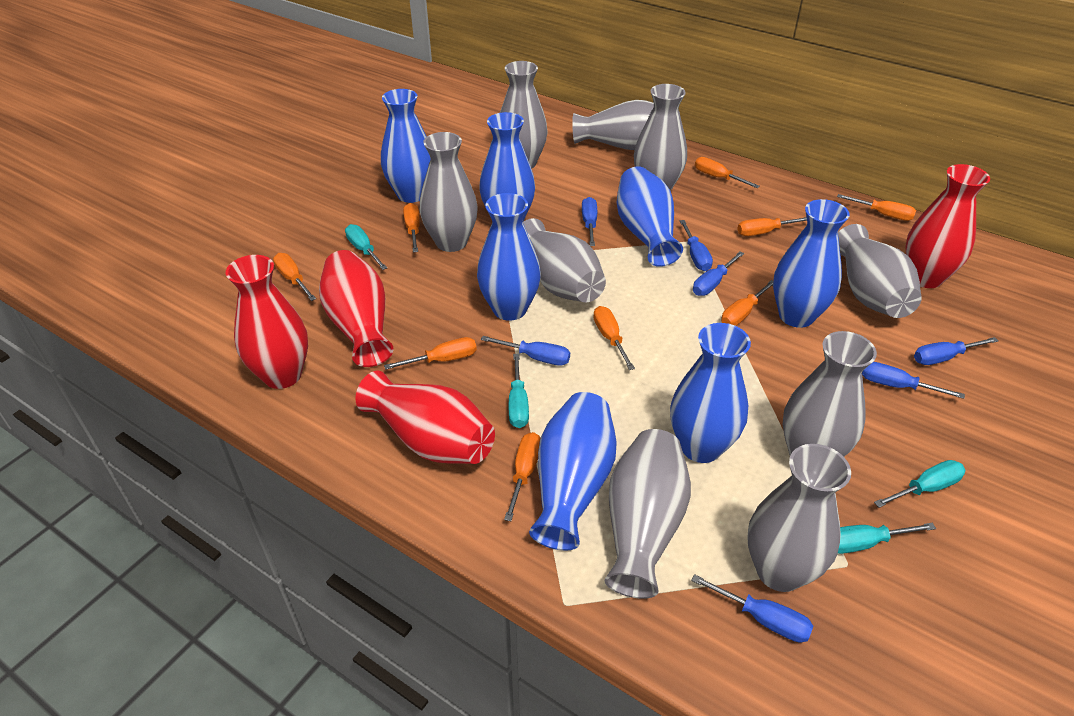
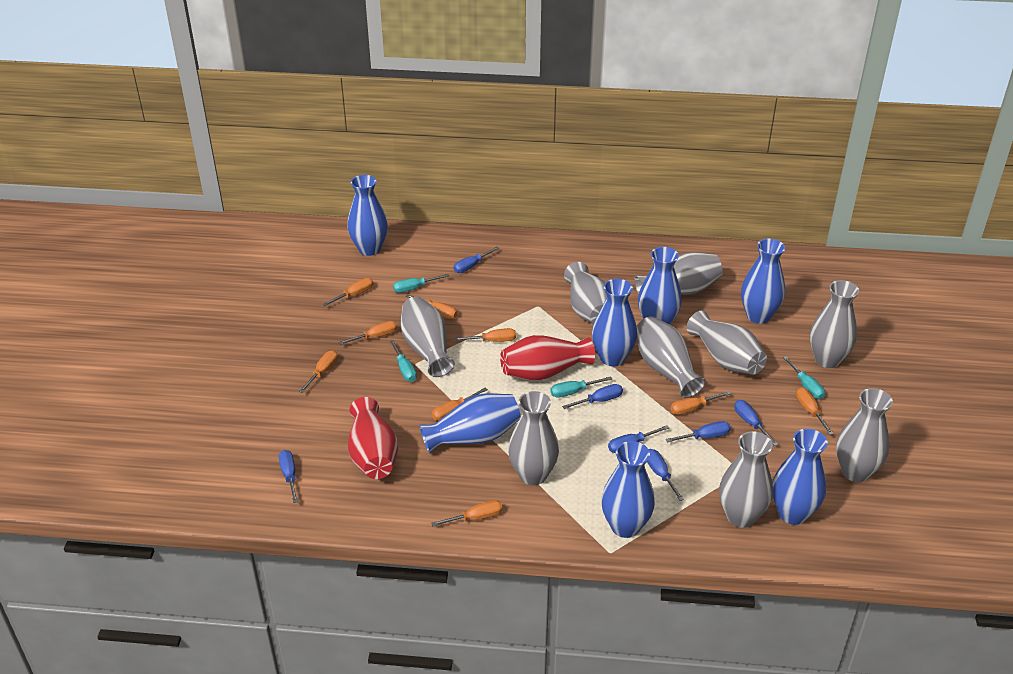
red vase: 4 -> 2

